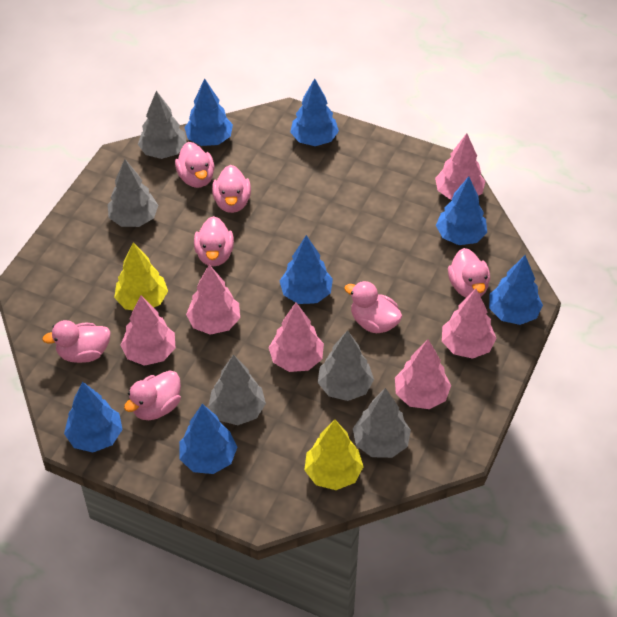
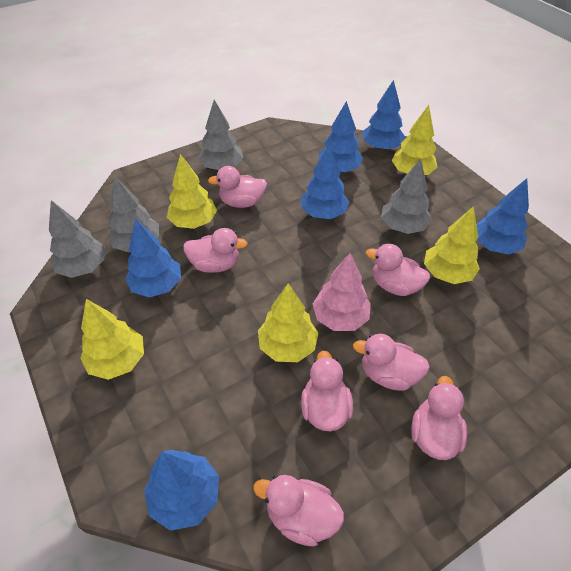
blue tree: 7 -> 6
grey tree: 5 -> 4
pink tree: 6 -> 1
yellow tree: 2 -> 5

